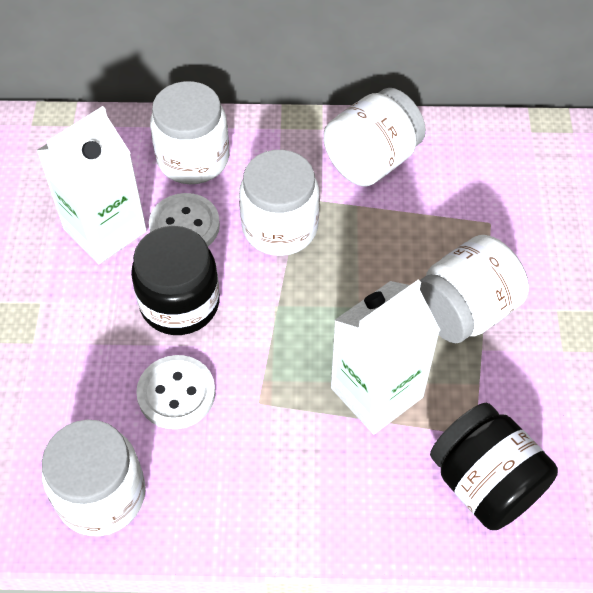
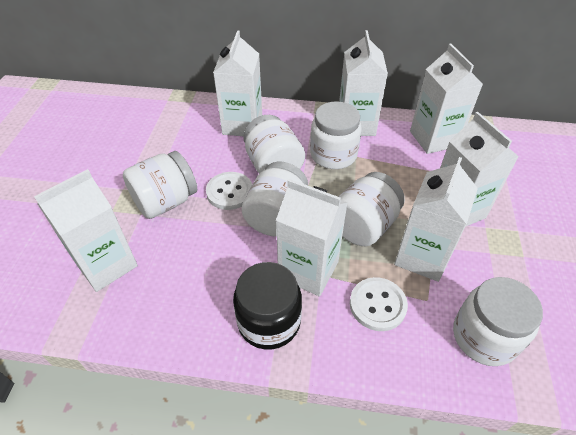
black jar: 2 -> 1
white carton: 2 -> 7
white jar: 5 -> 6

